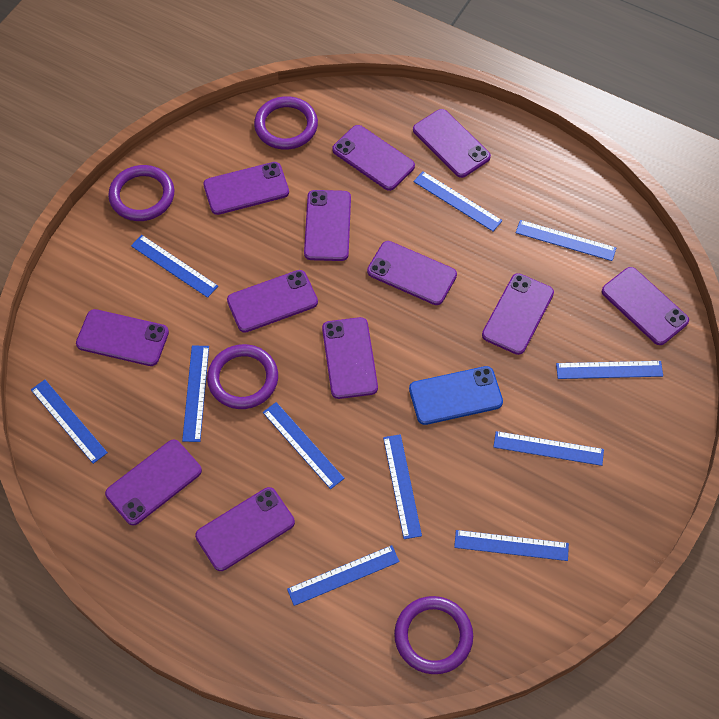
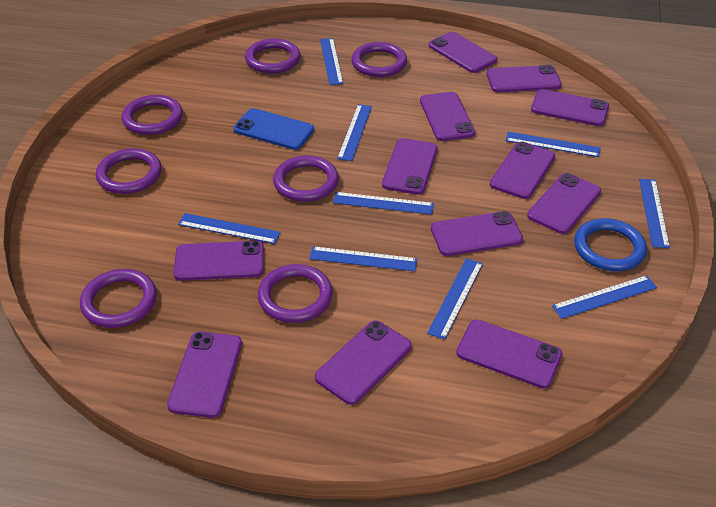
blue ring: 0 -> 1
blue ruler: 11 -> 9
purple ring: 4 -> 7

